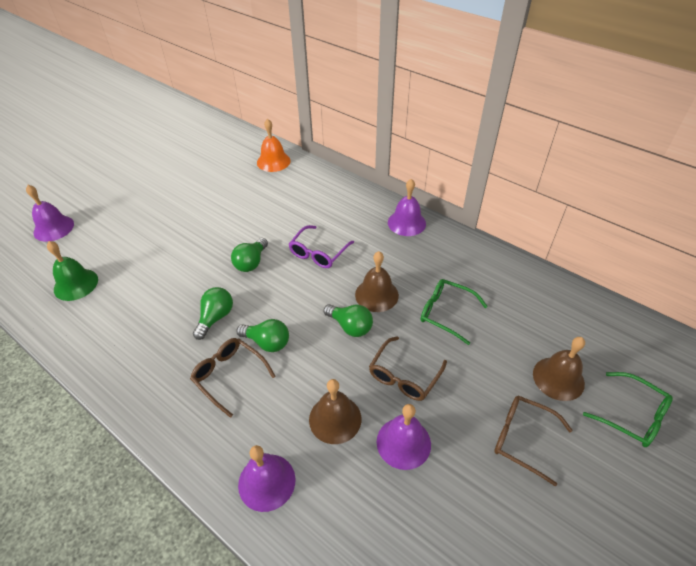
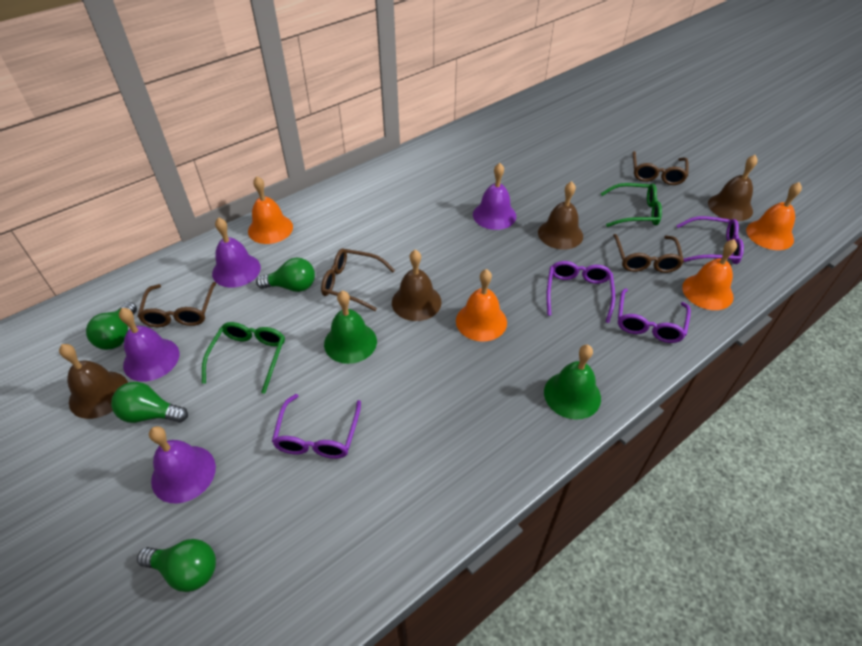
brown bell: 3 -> 4
brown glasses: 3 -> 4
green bell: 1 -> 2
orange bell: 1 -> 4
purple glasses: 1 -> 4

